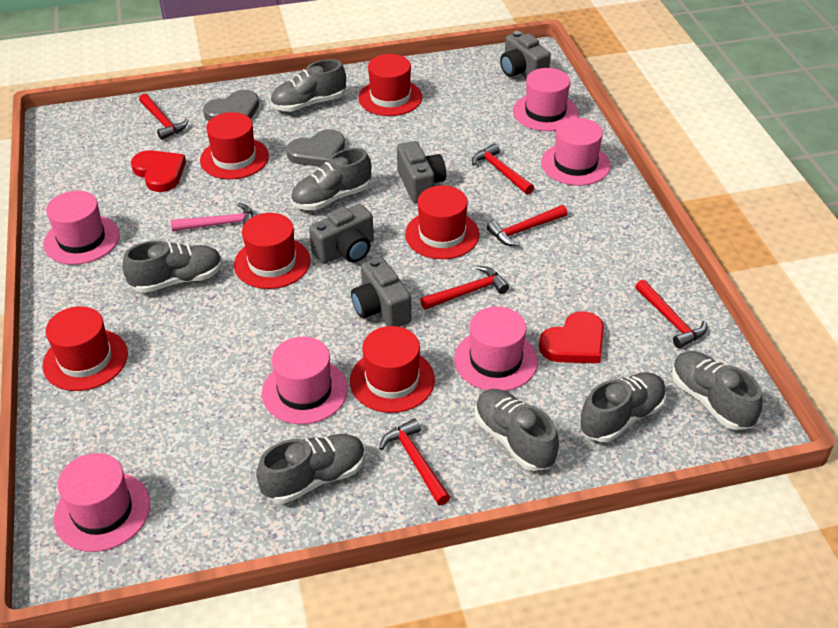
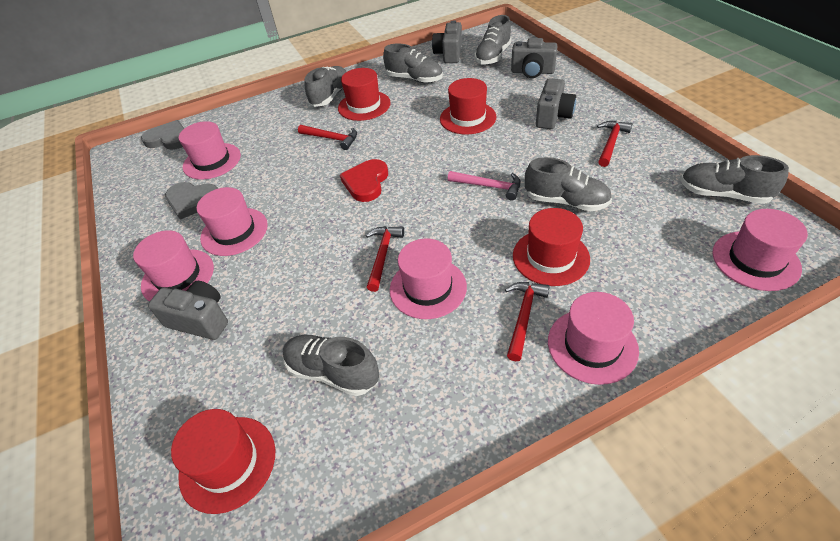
grey shoe: 7 -> 6
red hammer: 6 -> 4
red hat: 6 -> 4
red heart: 2 -> 1

